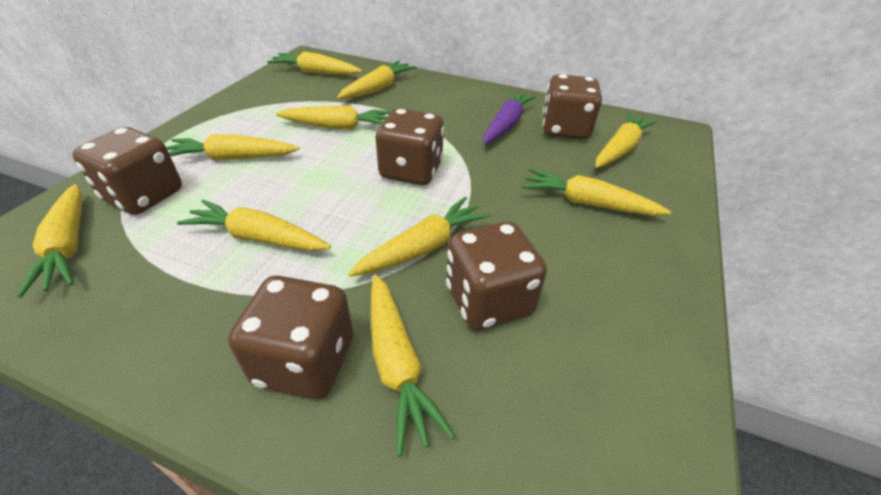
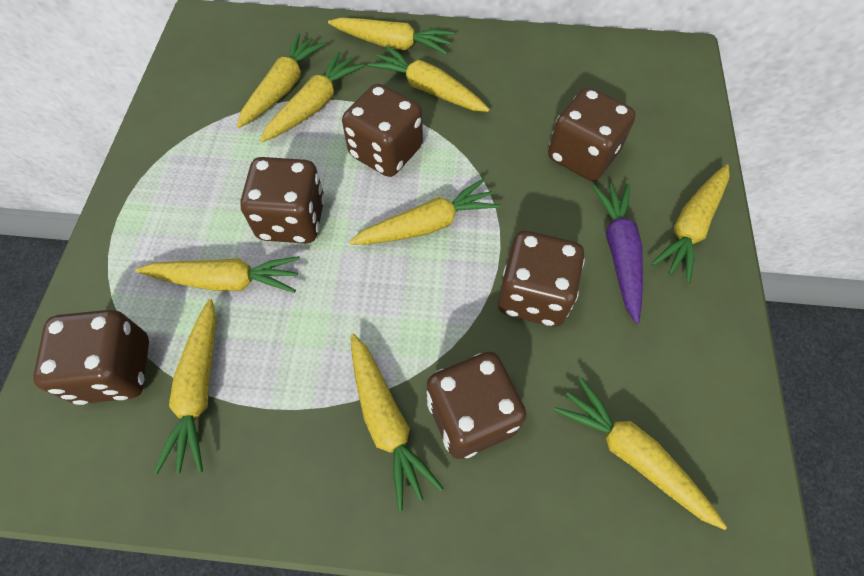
brown dice: 5 -> 6

